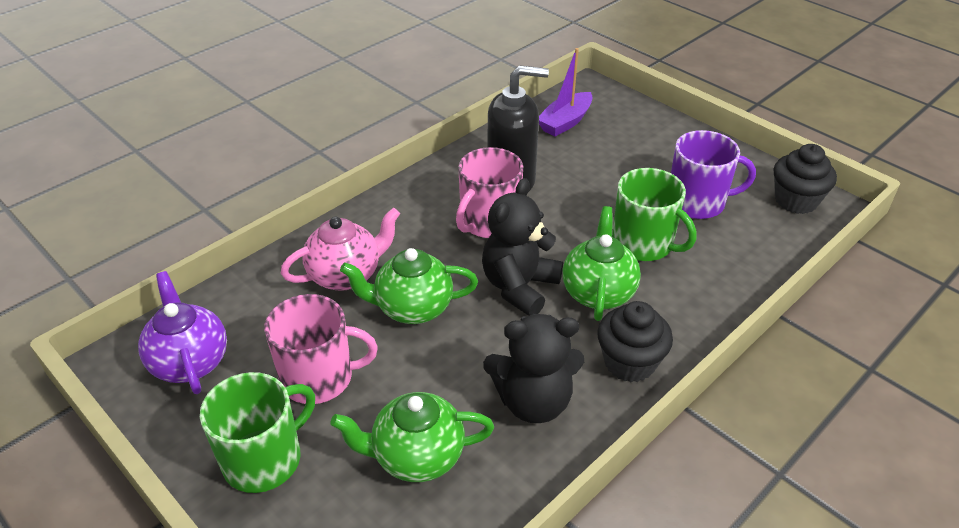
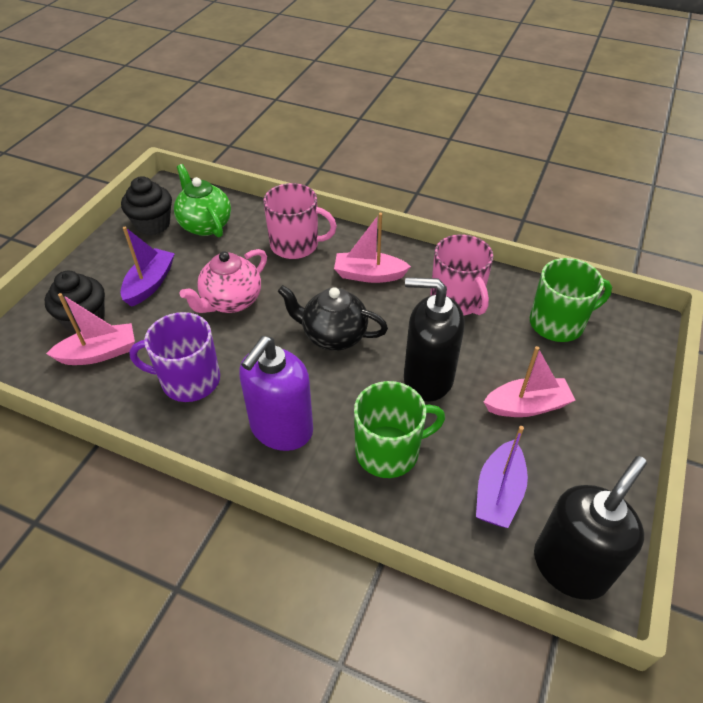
black soap dispenser: 1 -> 2
black teapot: 0 -> 1
black teddy bear: 2 -> 0
green teapot: 3 -> 1
pink boat: 0 -> 3
purple boat: 1 -> 2
purple soap dispenser: 0 -> 1
purple teapot: 1 -> 0

